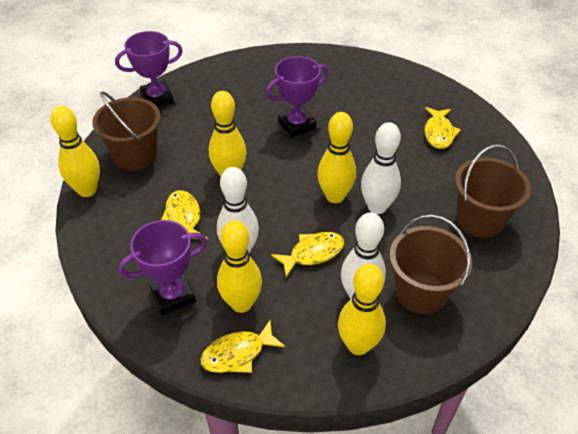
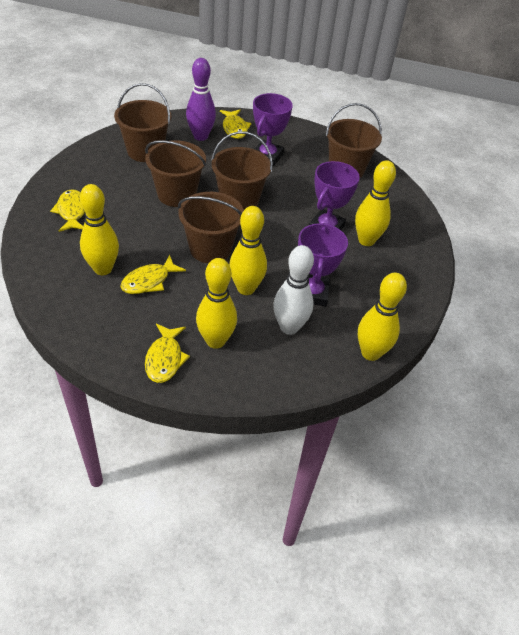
brown bucket: 3 -> 5
purple bowling pin: 0 -> 1
white bowling pin: 3 -> 1

